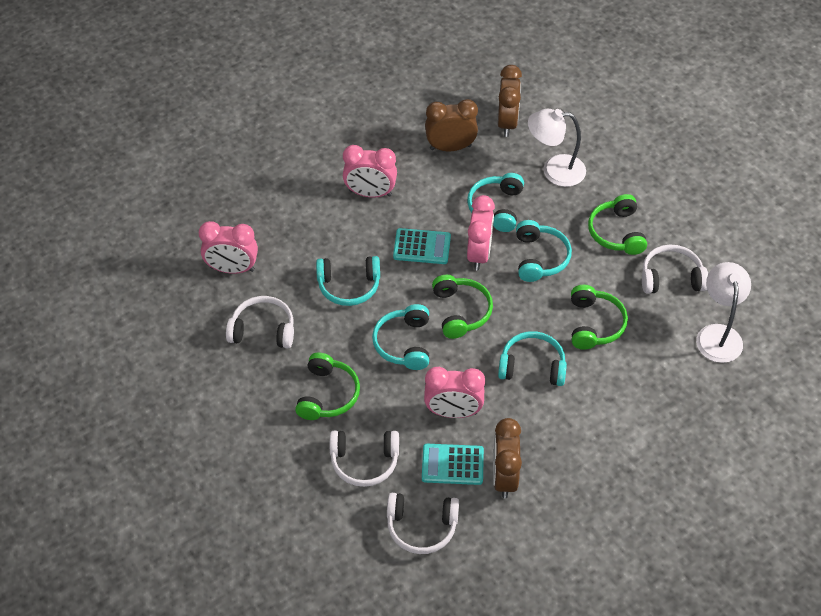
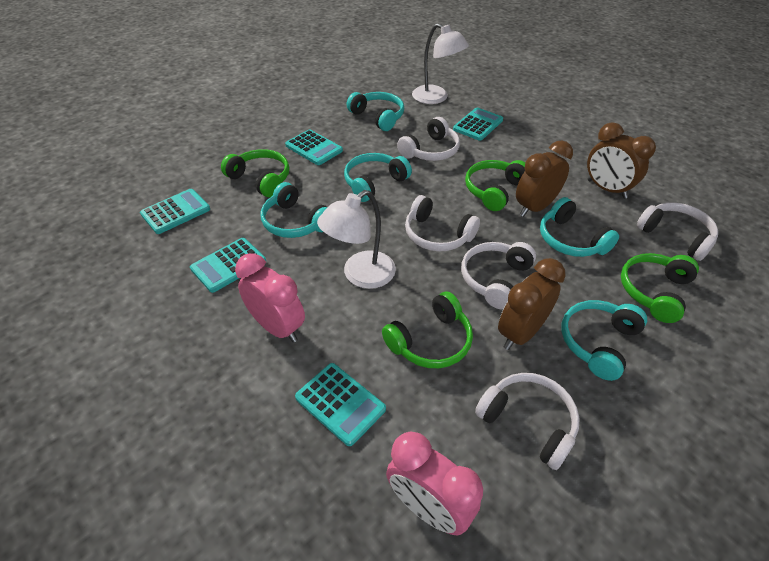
pink clock: 4 -> 2
turquoise calculator: 2 -> 5
white headphones: 4 -> 5

